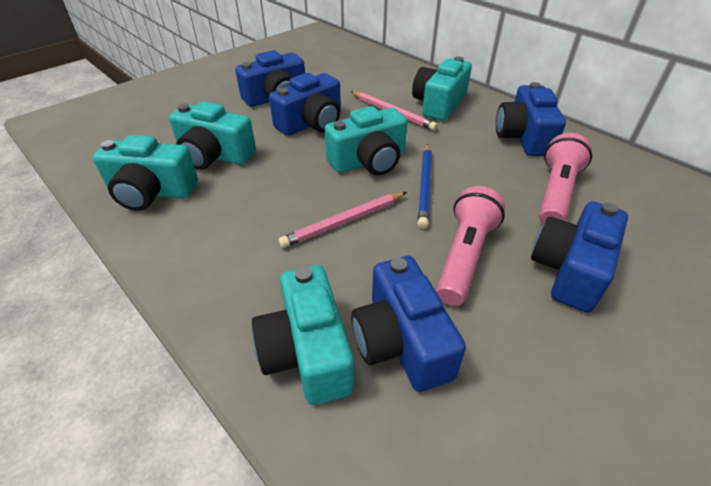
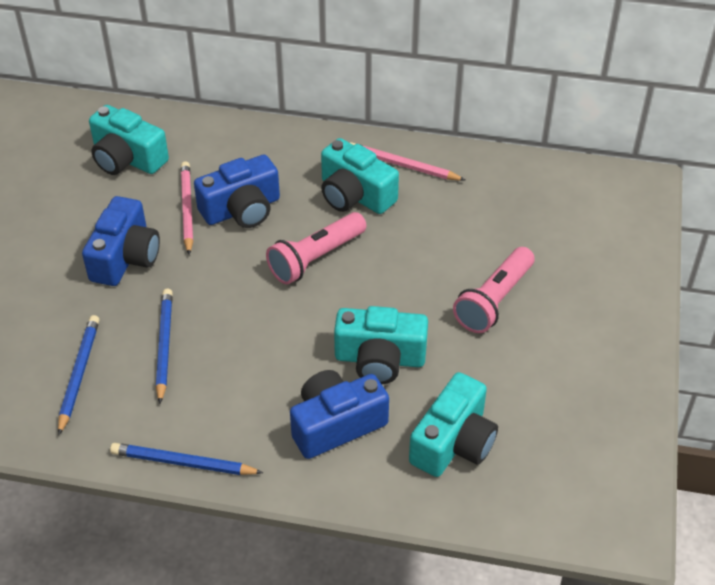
blue camera: 5 -> 3
blue pencil: 1 -> 3
turquoise camera: 5 -> 4

